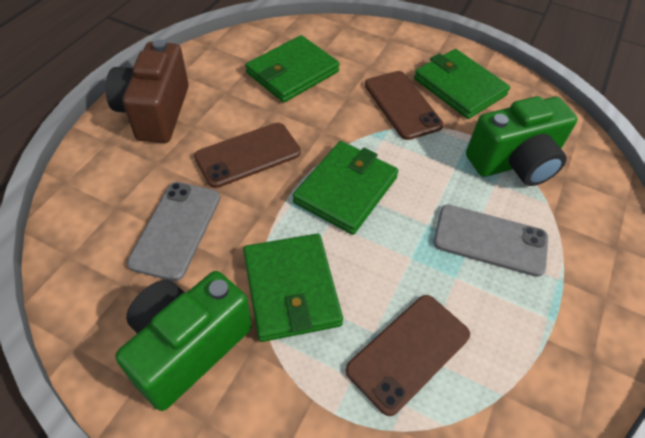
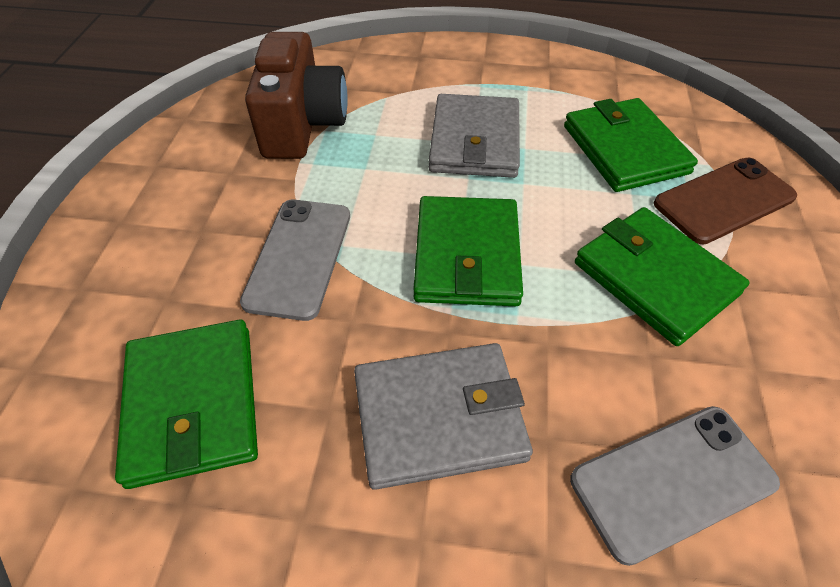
brown phone: 3 -> 1
green camera: 2 -> 0
grey wallet: 0 -> 2

